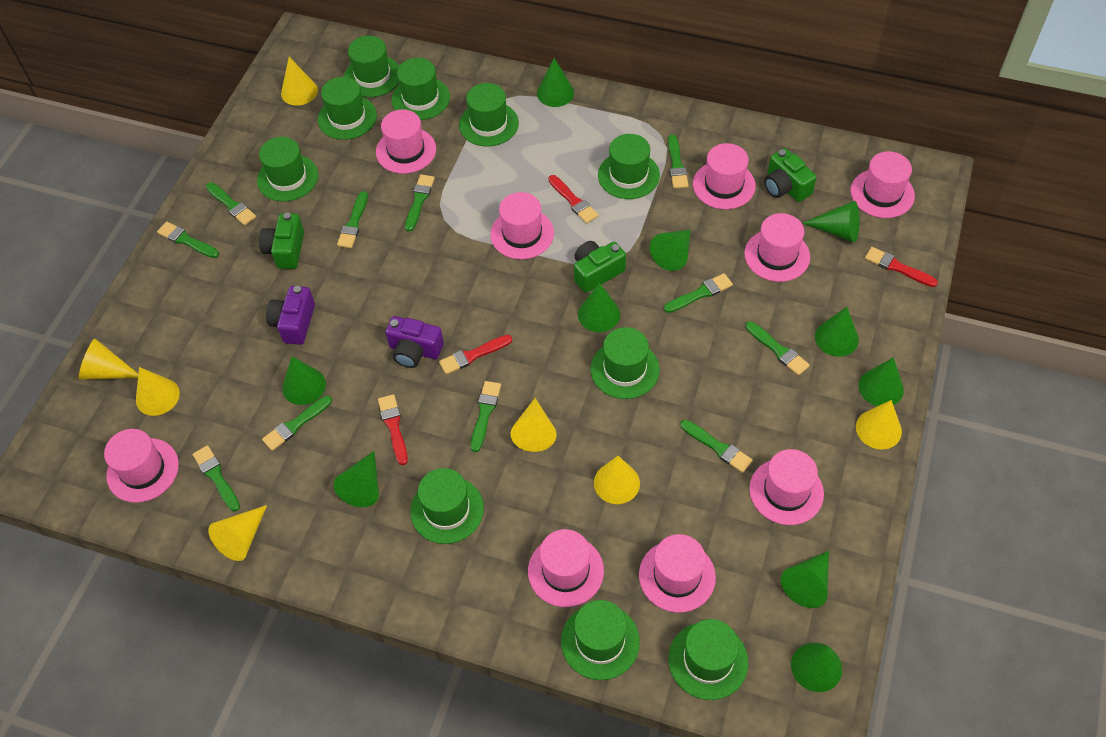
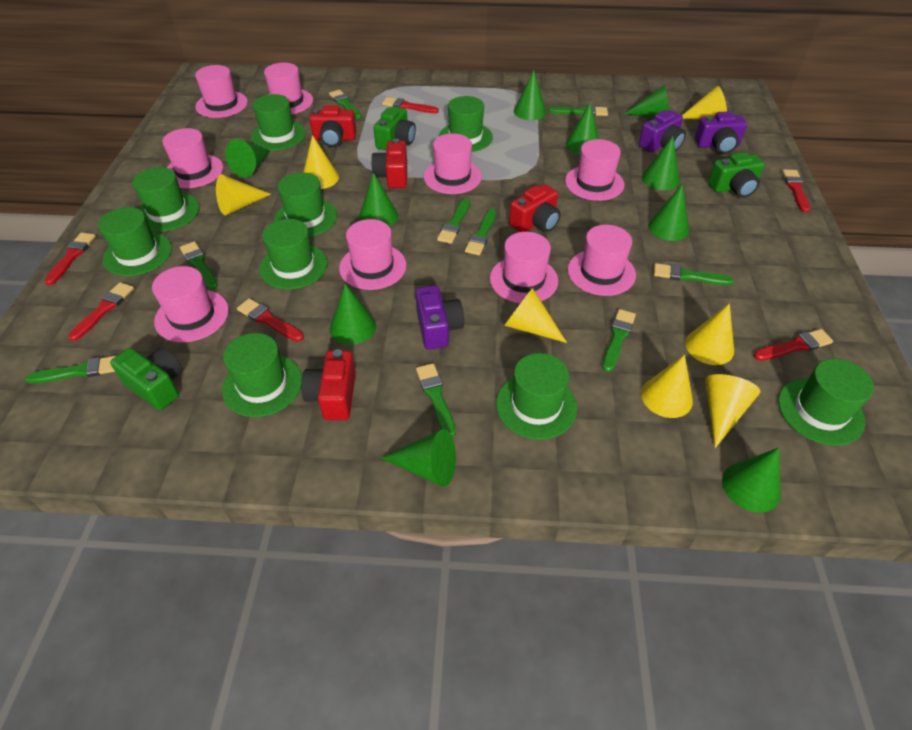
green brush: 11 -> 9
green hat: 10 -> 9
purple camera: 2 -> 3
red brush: 4 -> 6
red camera: 0 -> 4

